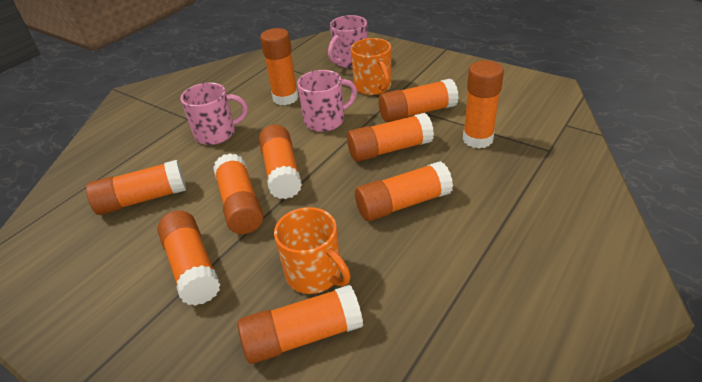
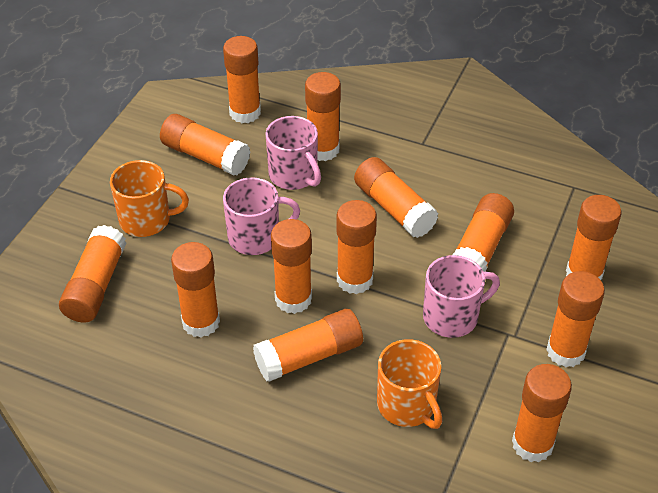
orange glue stick: 10 -> 13

